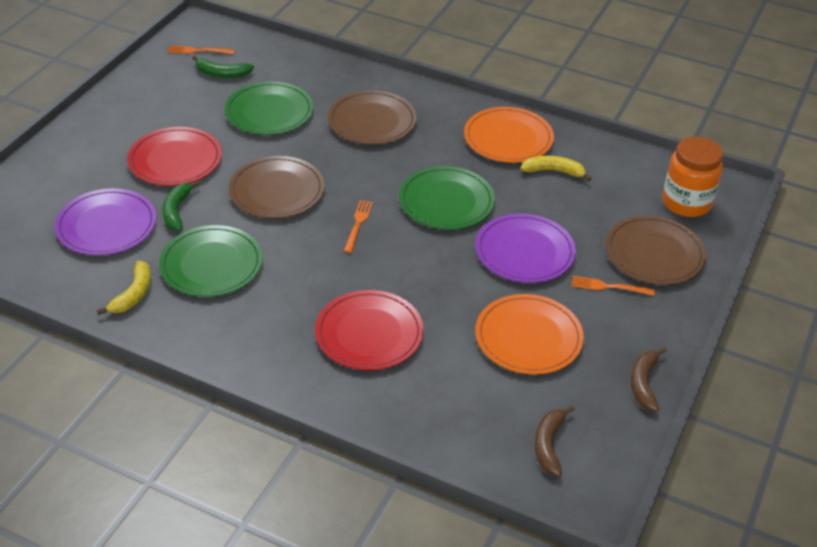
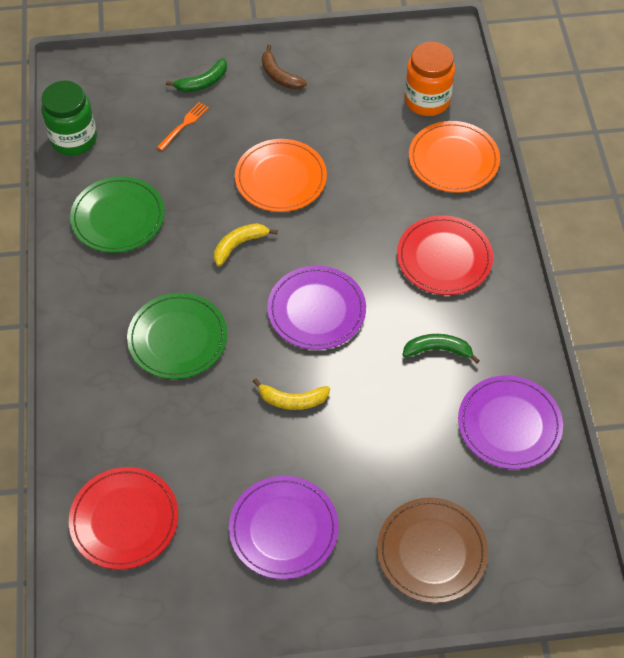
brown banana: 2 -> 1
brown plate: 3 -> 1
green jar: 0 -> 1
green plate: 3 -> 2
orange fork: 3 -> 1
purple plate: 2 -> 3

